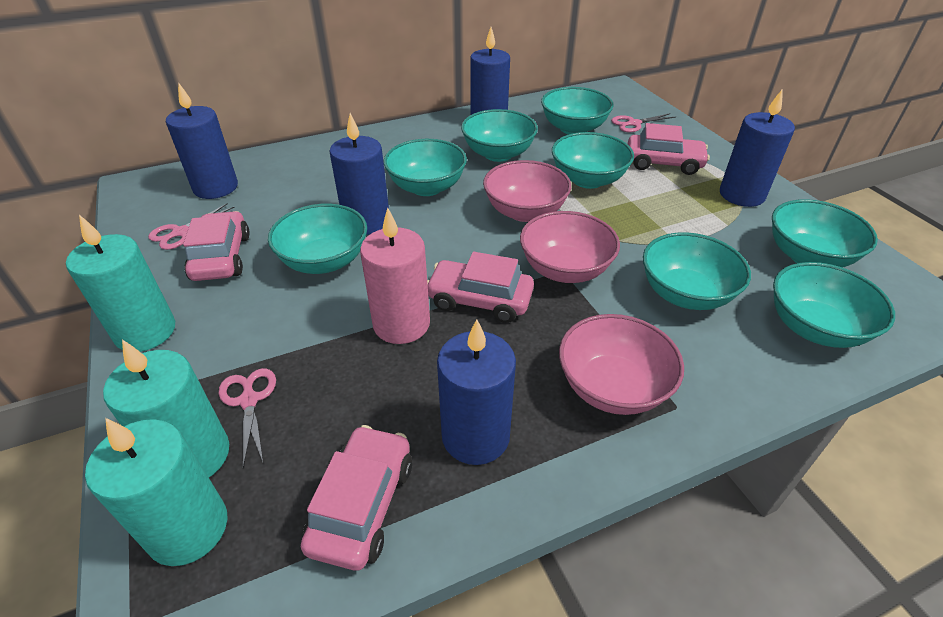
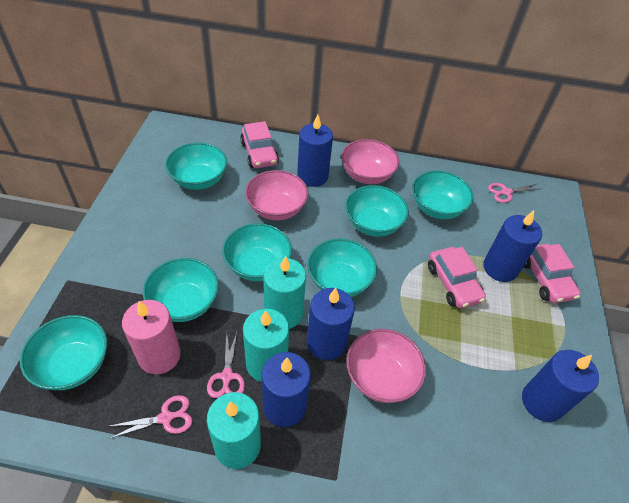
pink car: 4 -> 3
turquoise bowl: 8 -> 7

